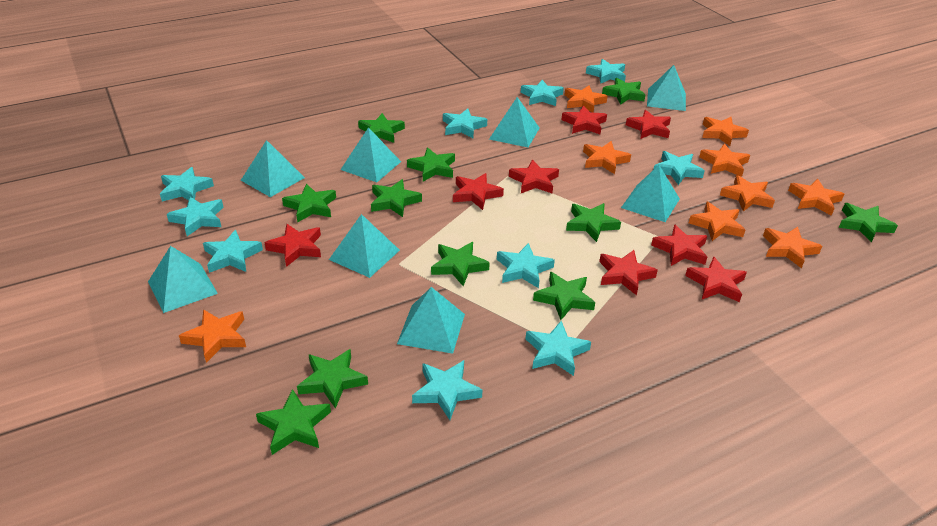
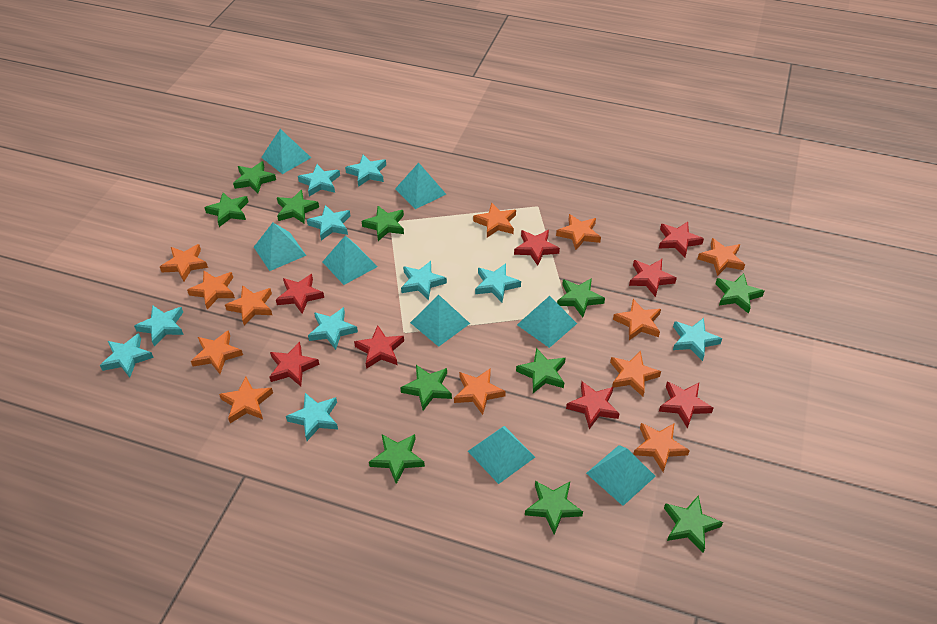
orange star: 9 -> 12

